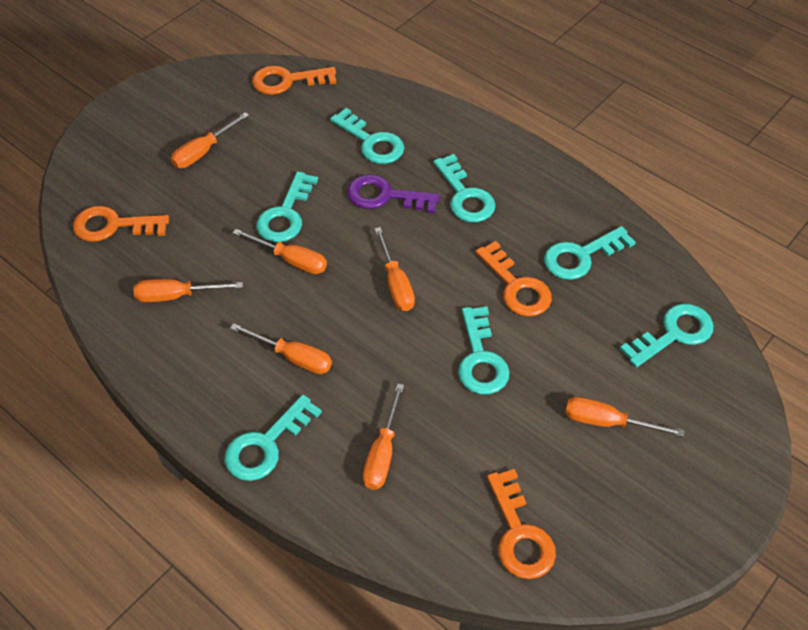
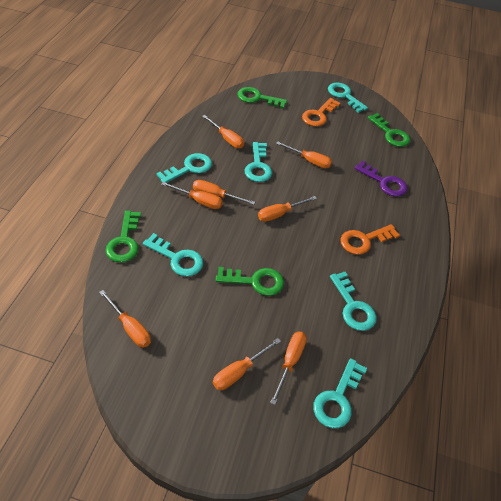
green key: 0 -> 4
orange key: 4 -> 2
orange screwdriver: 7 -> 8
turquoise key: 7 -> 6

